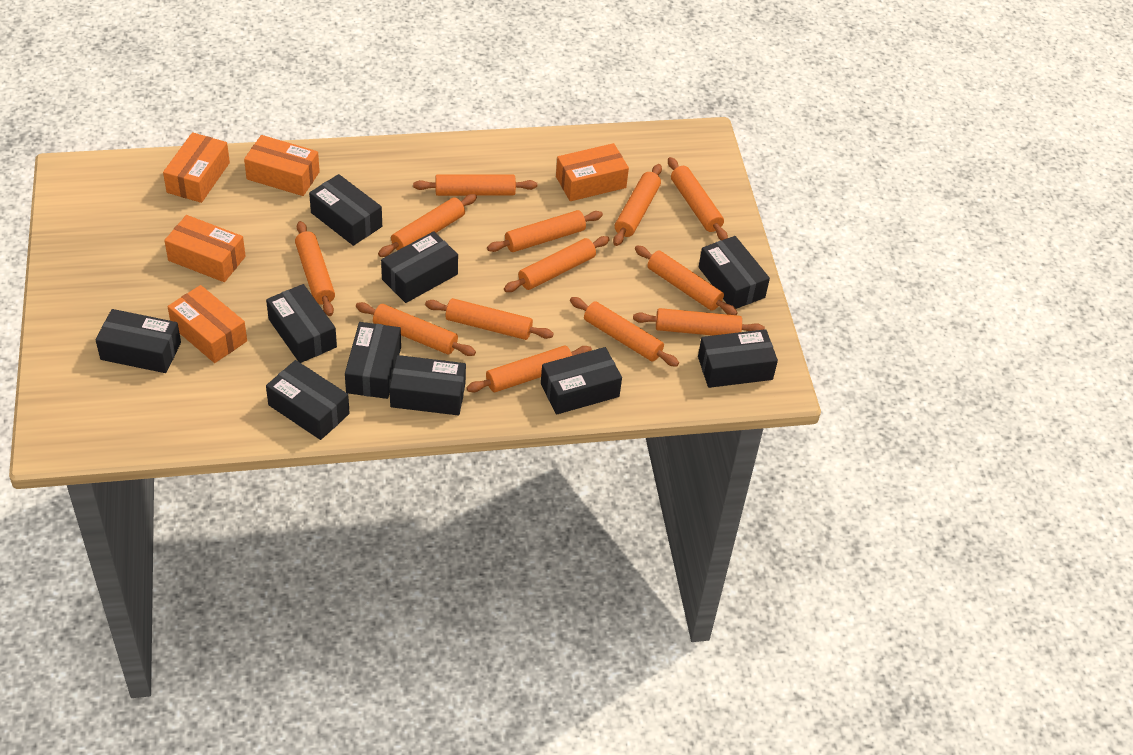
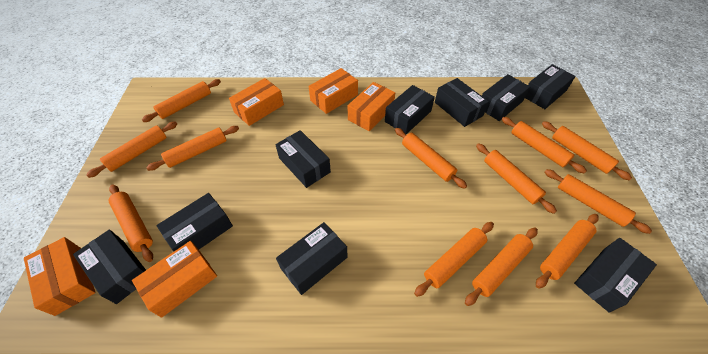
black box: 10 -> 9
orange rolling pin: 13 -> 12

